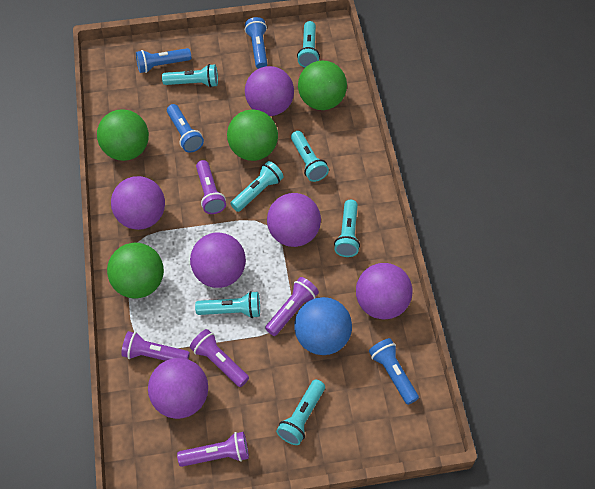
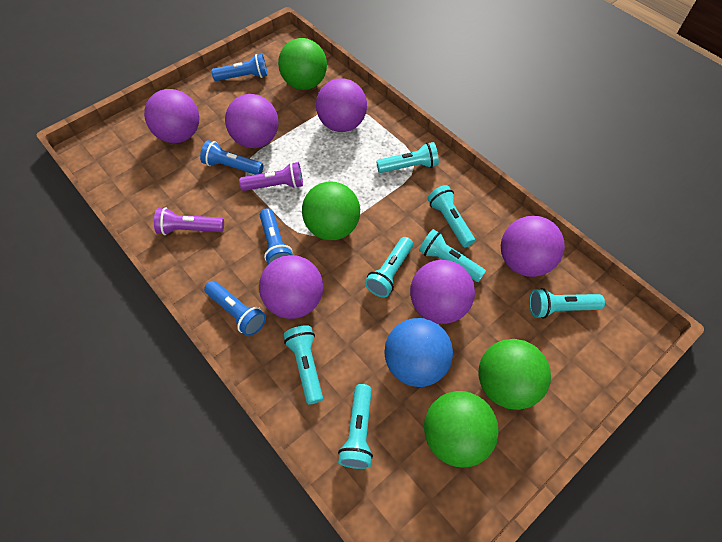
purple flashlight: 5 -> 2

